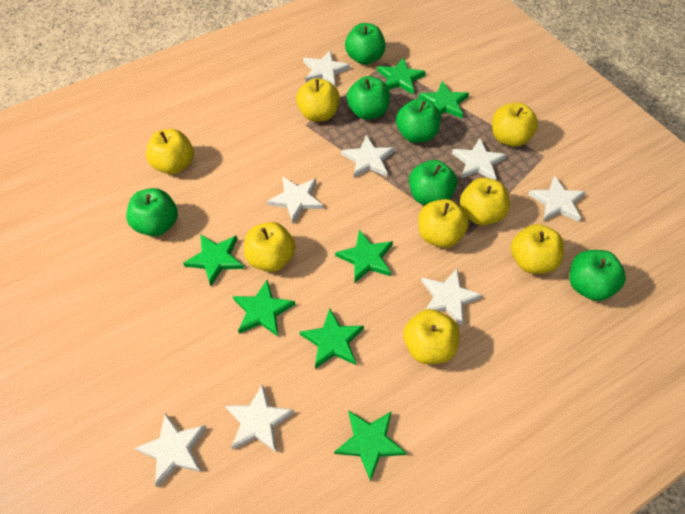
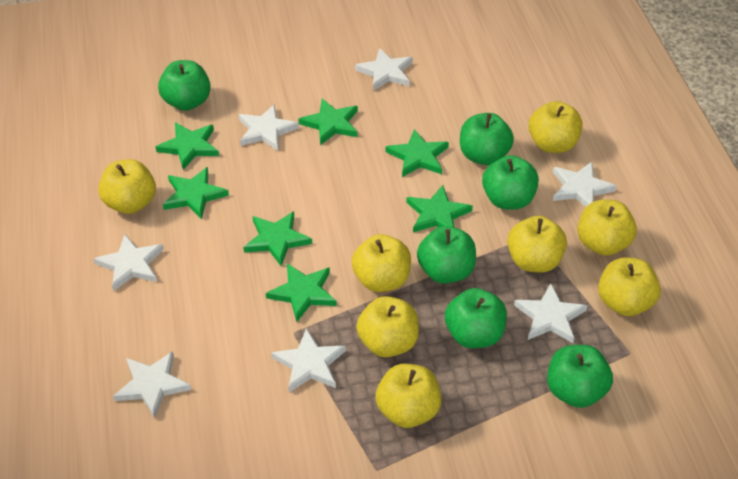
white star: 8 -> 7

